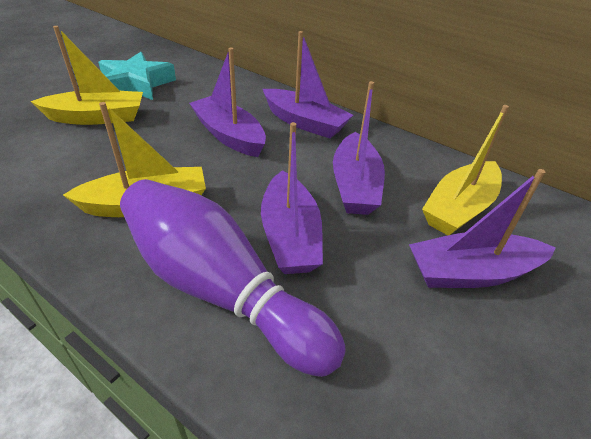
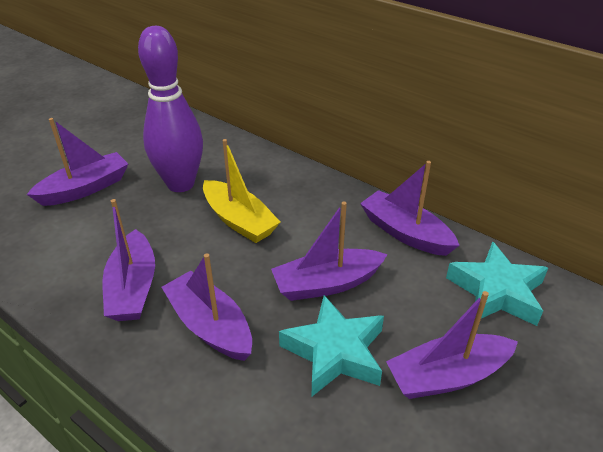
purple boat: 5 -> 6
turquoise star: 1 -> 2
yellow boat: 3 -> 1

